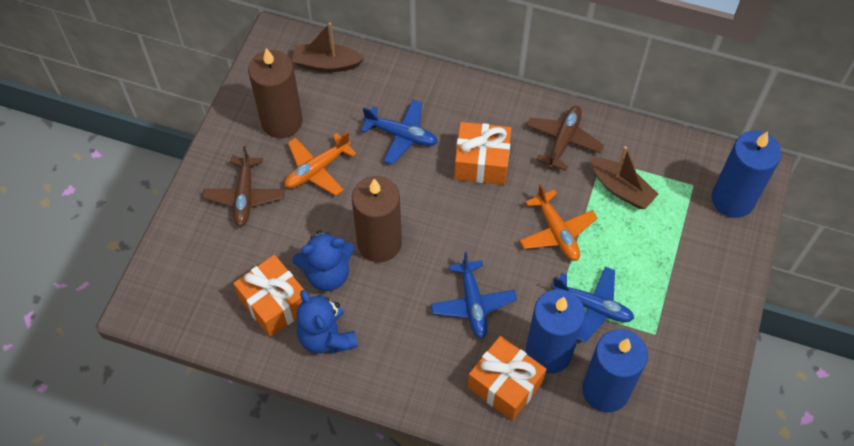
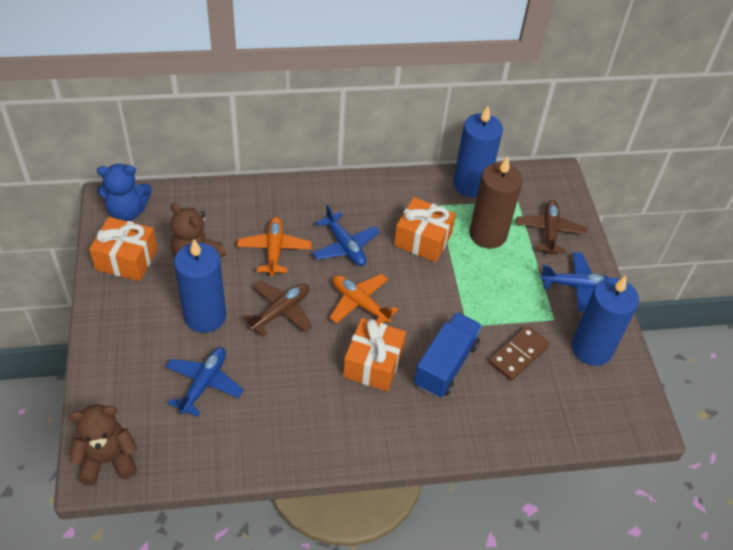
blue teddy bear: 2 -> 1
blue truck: 0 -> 1
brown boat: 2 -> 0
brown candle: 2 -> 1
brown domino: 0 -> 1
brown teddy bear: 0 -> 2

